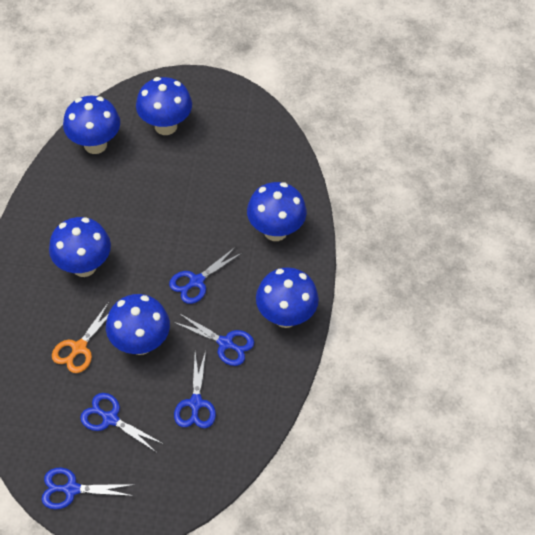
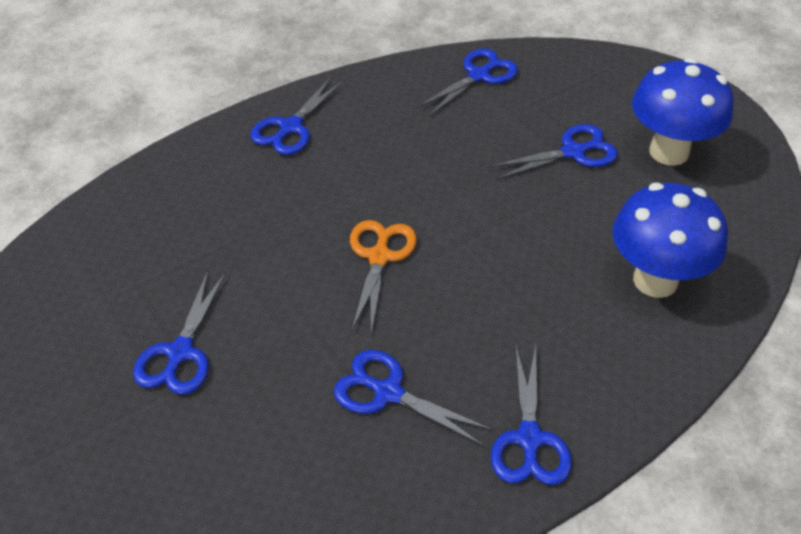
blue mushroom: 6 -> 2
blue scissors: 5 -> 6

